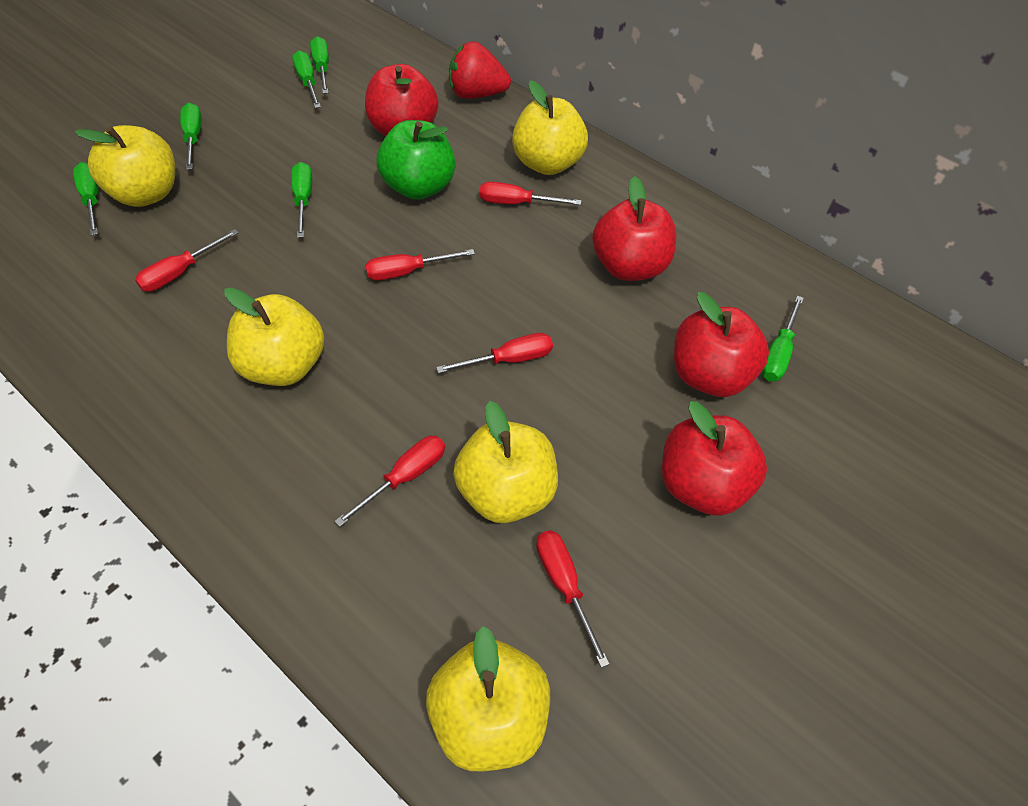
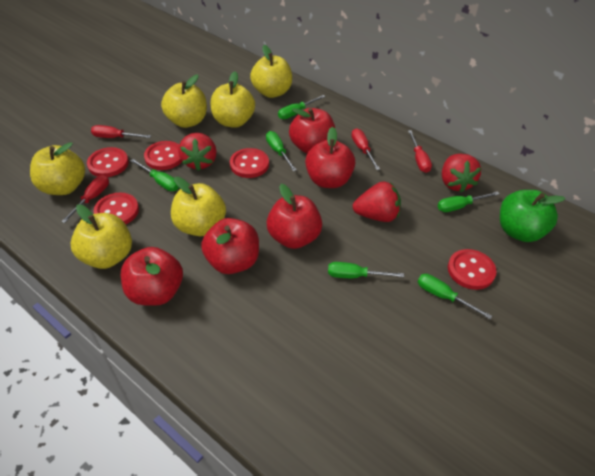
red apple: 4 -> 5
red button: 0 -> 5
red screwdriver: 6 -> 4
red strawberry: 1 -> 3
yellow apple: 5 -> 6

